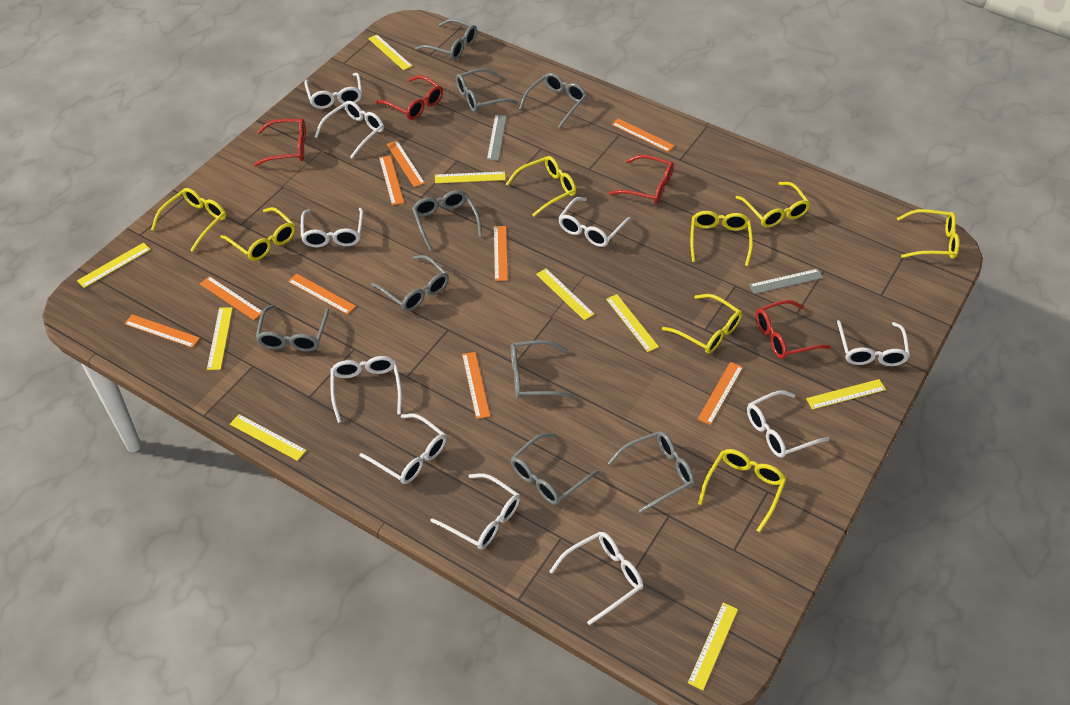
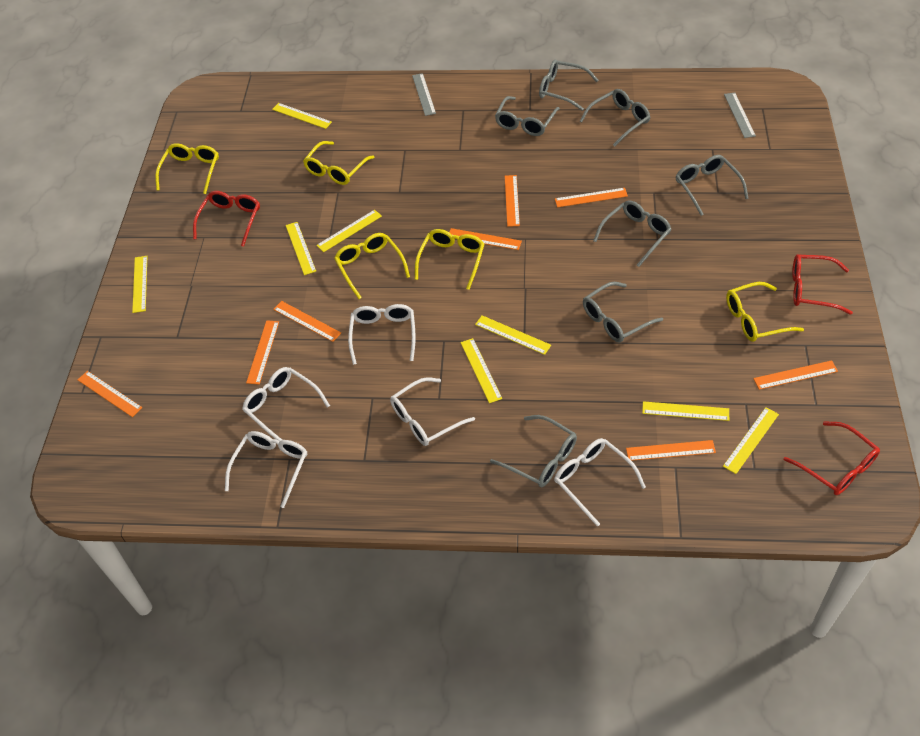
grey glasses: 9 -> 7
orange ruler: 9 -> 8
red glasses: 4 -> 3
white glasses: 10 -> 5
yellow glasses: 8 -> 5
yellow ruler: 9 -> 8

